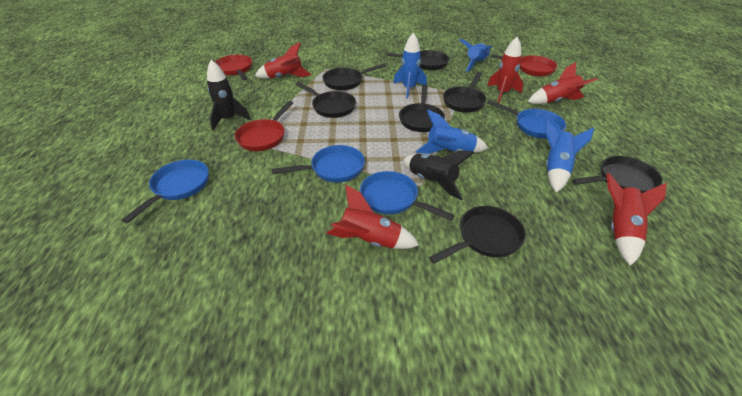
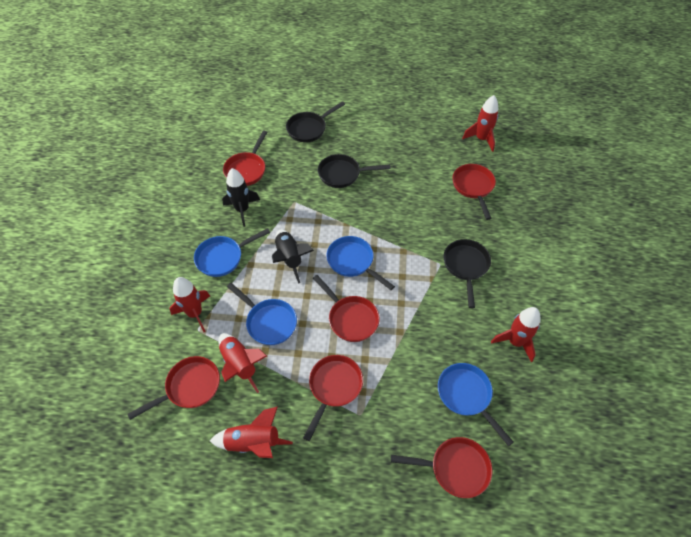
black pan: 7 -> 3
blue rocket: 4 -> 0
red pan: 3 -> 6

